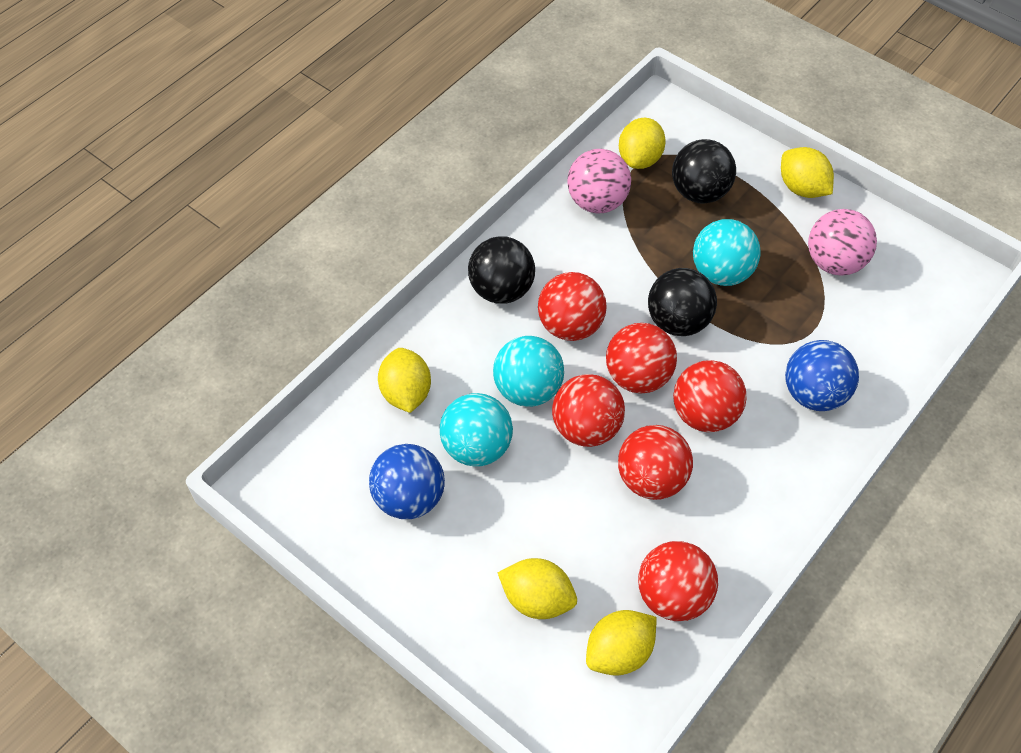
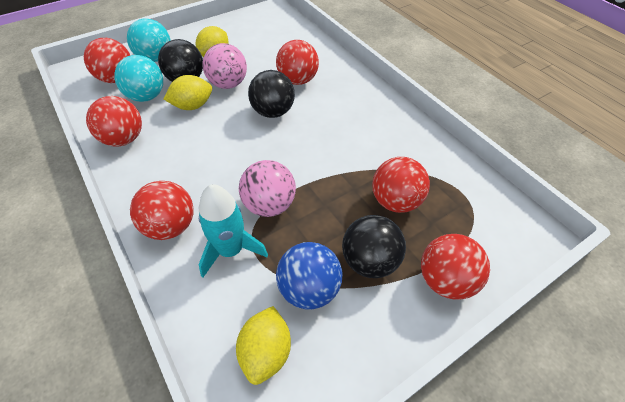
blue ball: 2 -> 1
turquoise ball: 3 -> 2
turquoise rocket: 0 -> 1
yellow lemon: 5 -> 3

